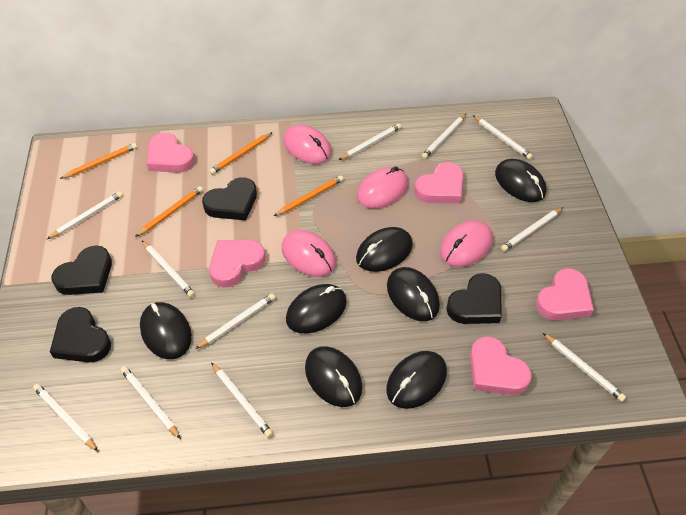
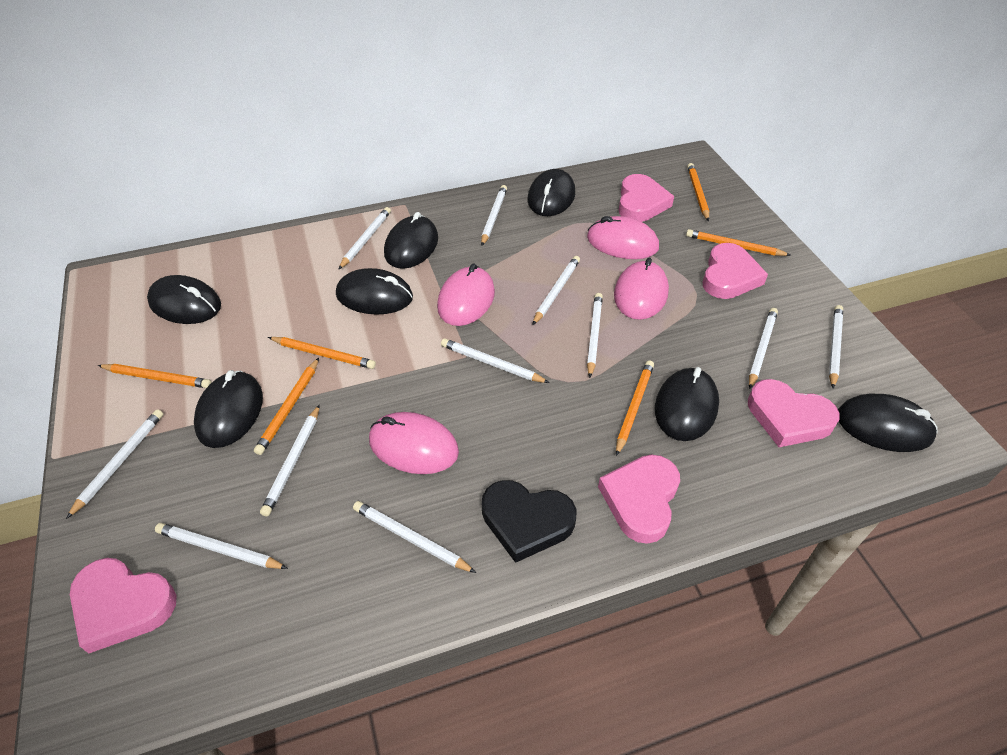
black heart: 4 -> 1
orange pencil: 4 -> 6

